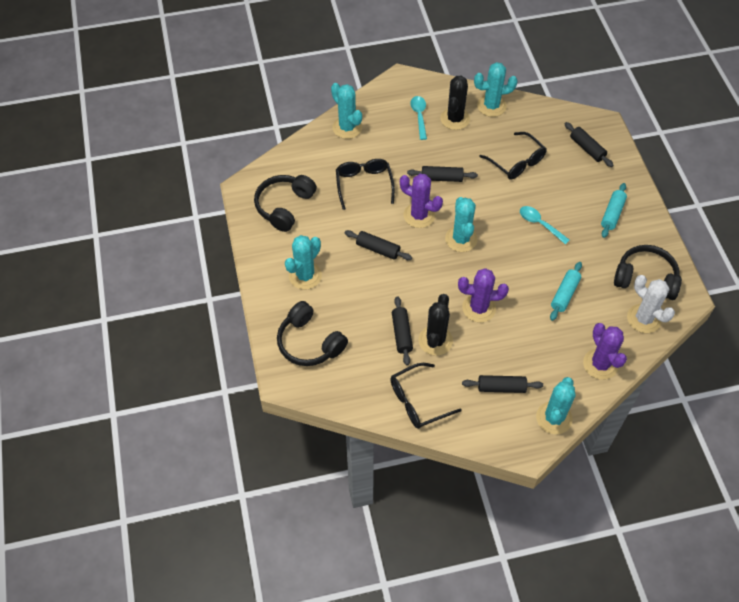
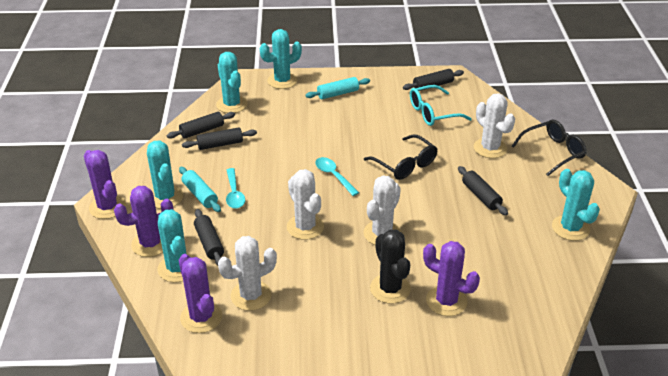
black cactus: 2 -> 1
black glasses: 3 -> 2
black headphones: 3 -> 0
purple cactus: 3 -> 4
turquoise glasses: 0 -> 1
white cactus: 1 -> 4

